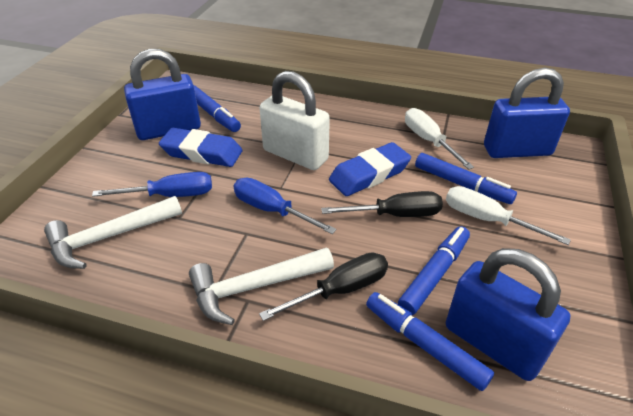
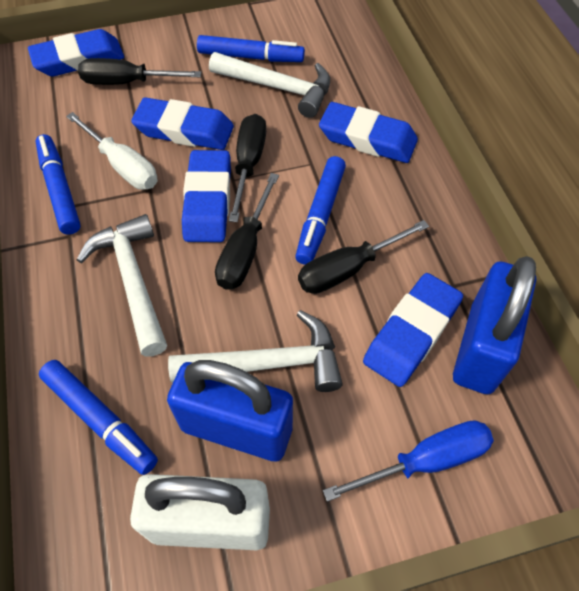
black screwdriver: 2 -> 4
blue eraser: 2 -> 5
blue padlock: 3 -> 2
blue screwdriver: 2 -> 1
white hammer: 2 -> 3
white screwdriver: 2 -> 1

